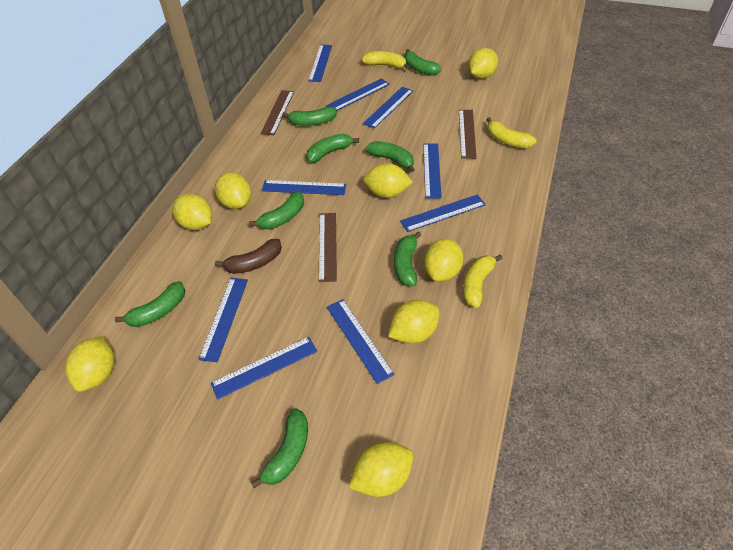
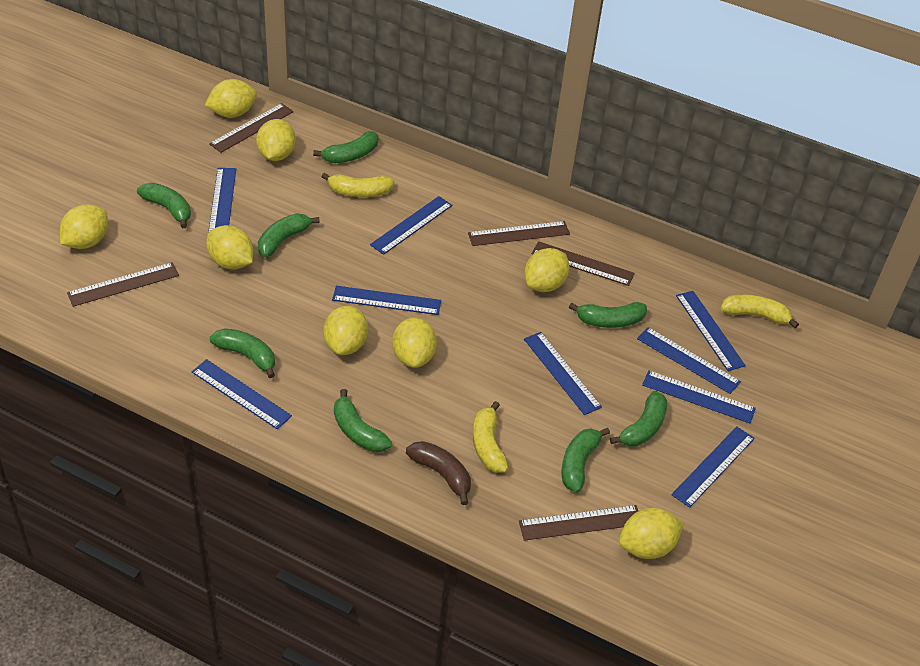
brown ruler: 3 -> 5

